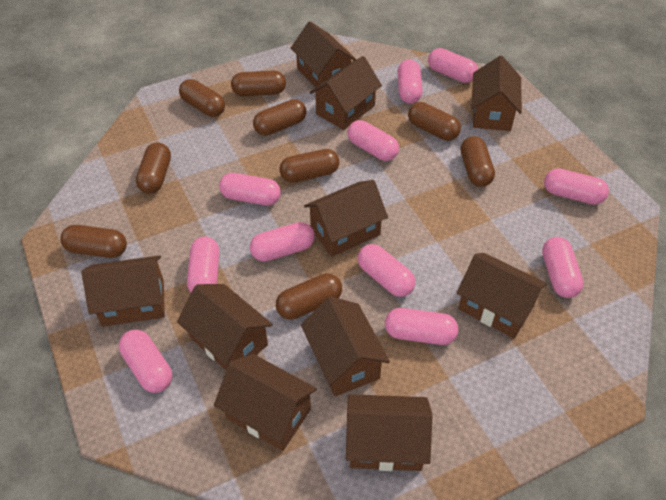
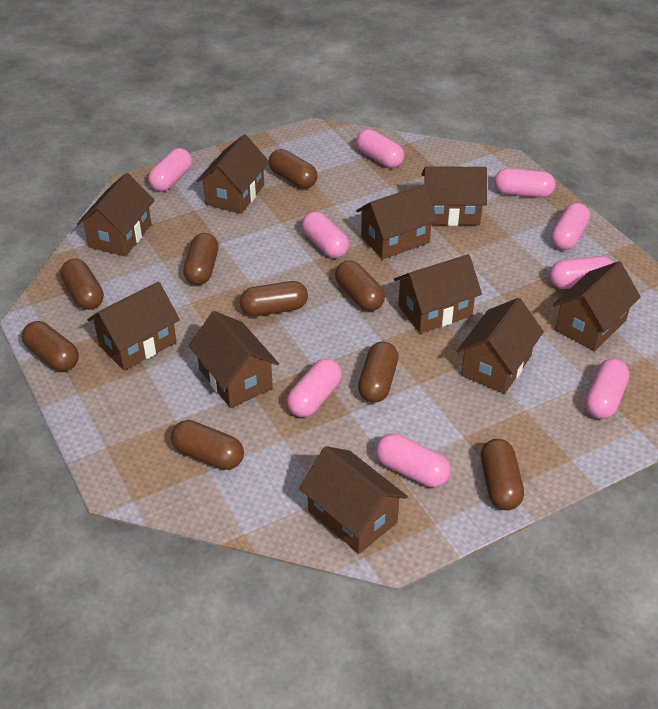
pink capsule: 11 -> 9

